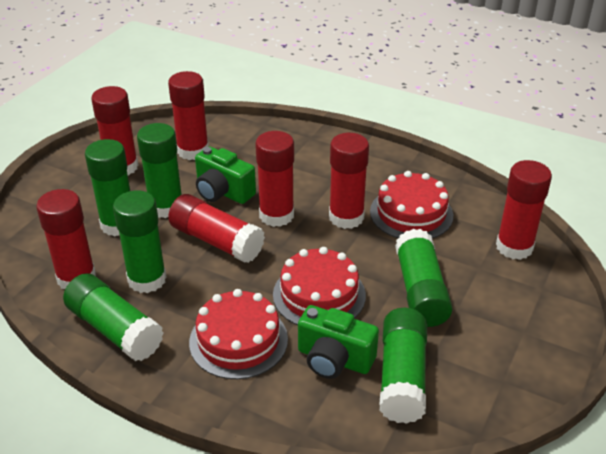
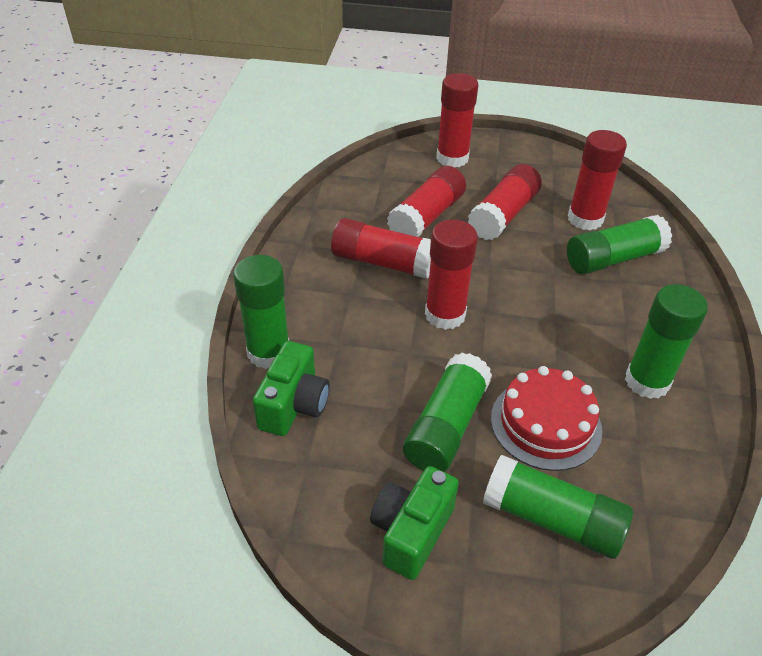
green glue stick: 6 -> 5
red cake: 3 -> 1
red glue stick: 7 -> 6

